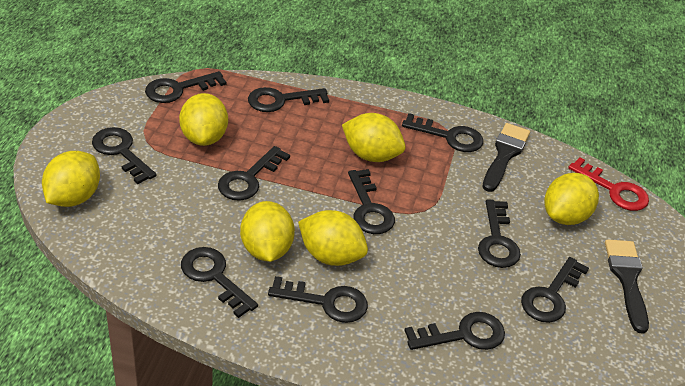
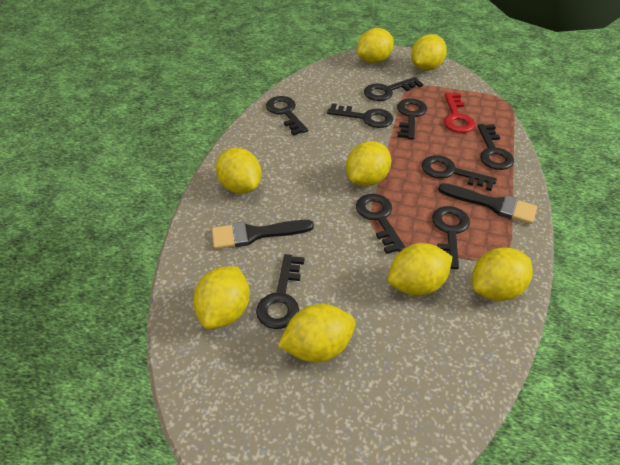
black key: 11 -> 9
yellow lemon: 6 -> 8

